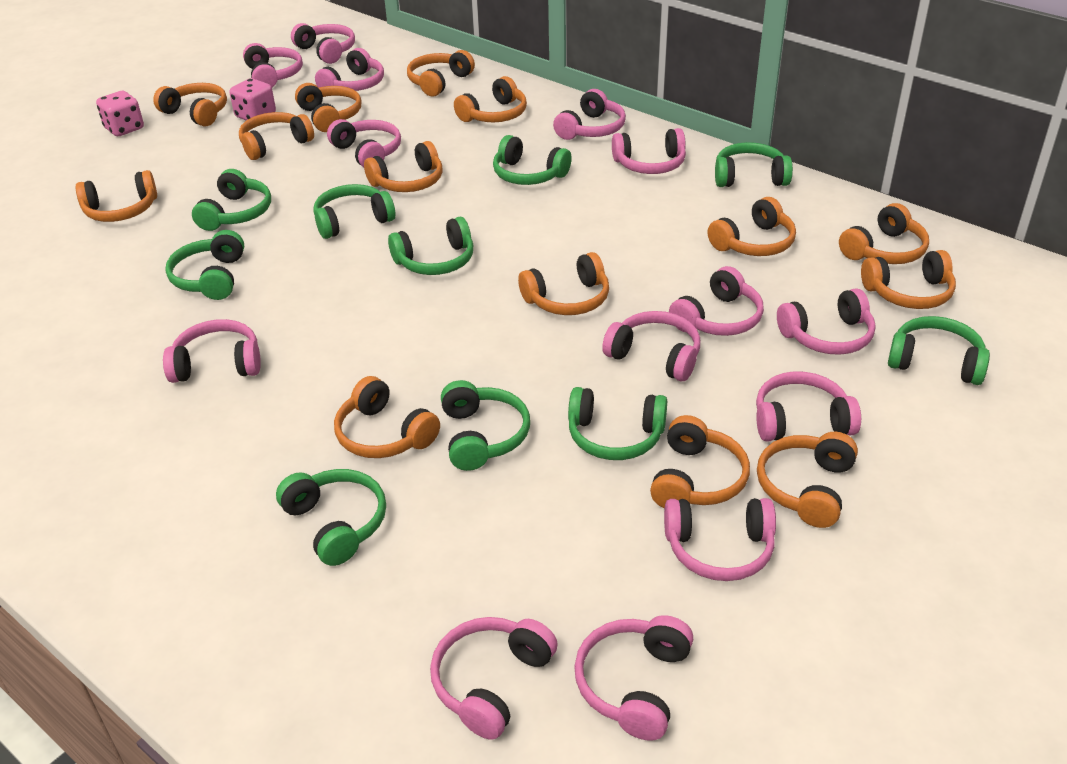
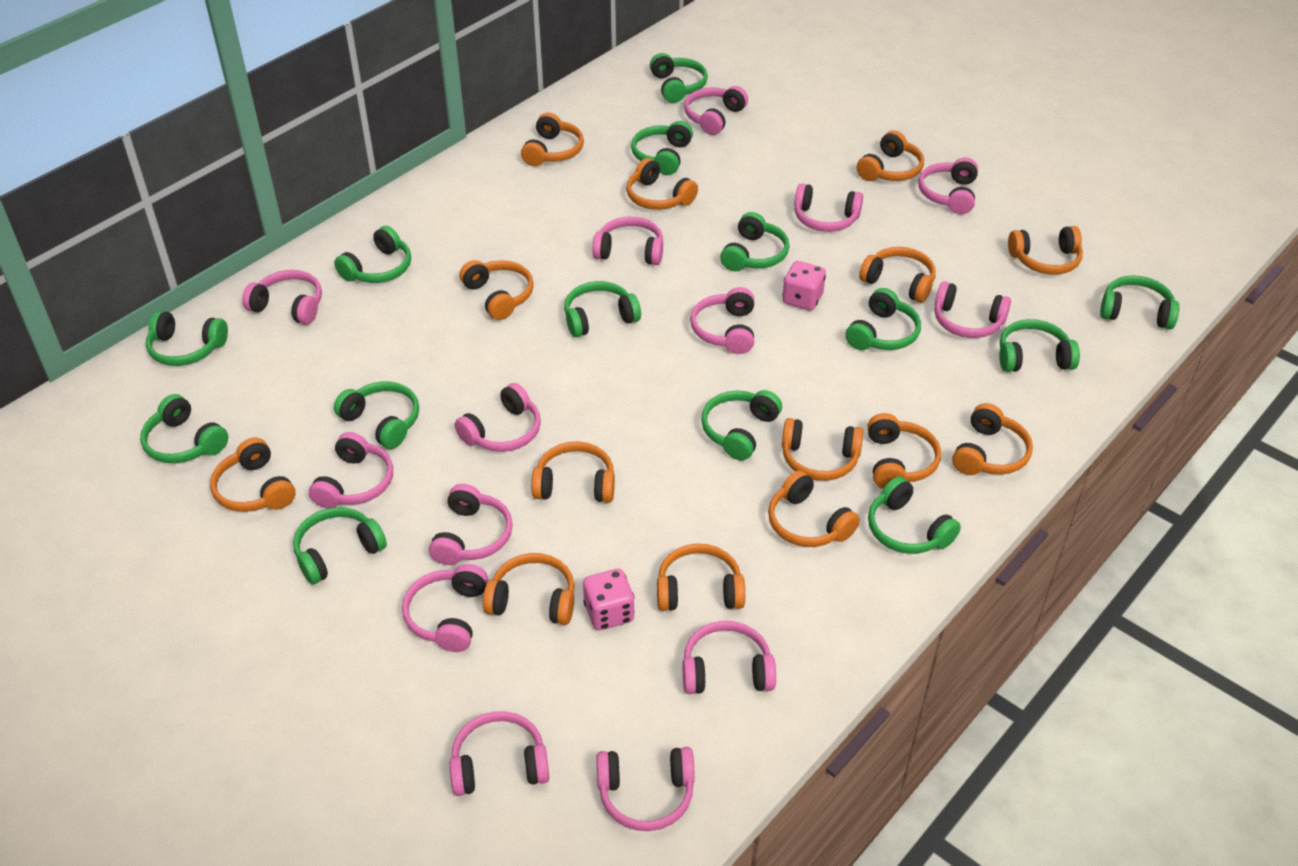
green headphones: 10 -> 14

